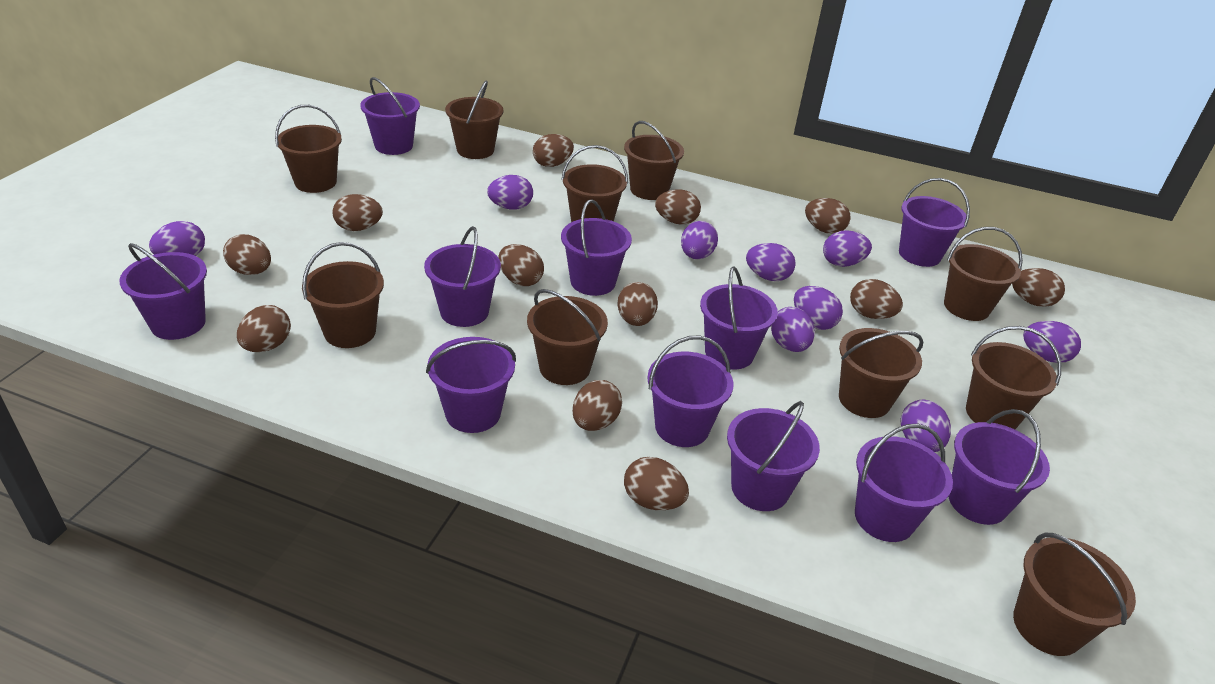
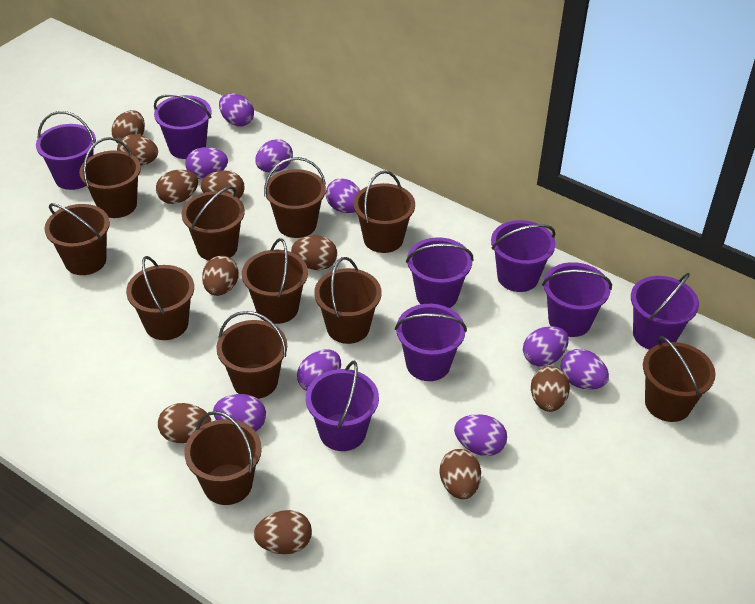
brown bucket: 10 -> 11
brown egg: 12 -> 10
purple bucket: 11 -> 8

